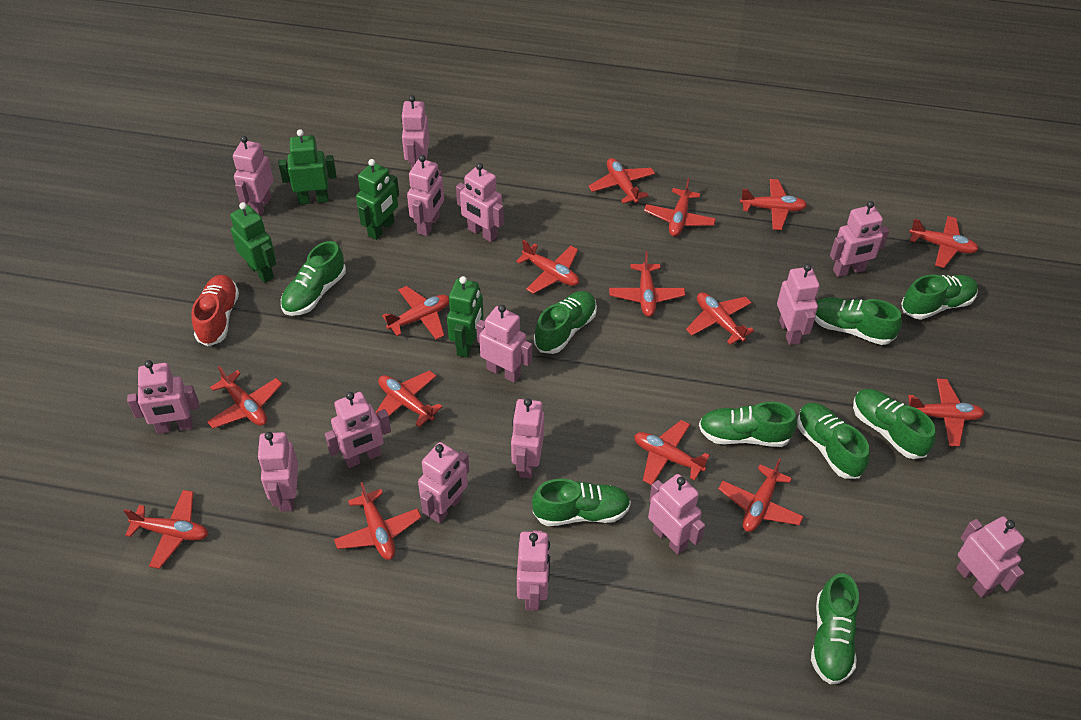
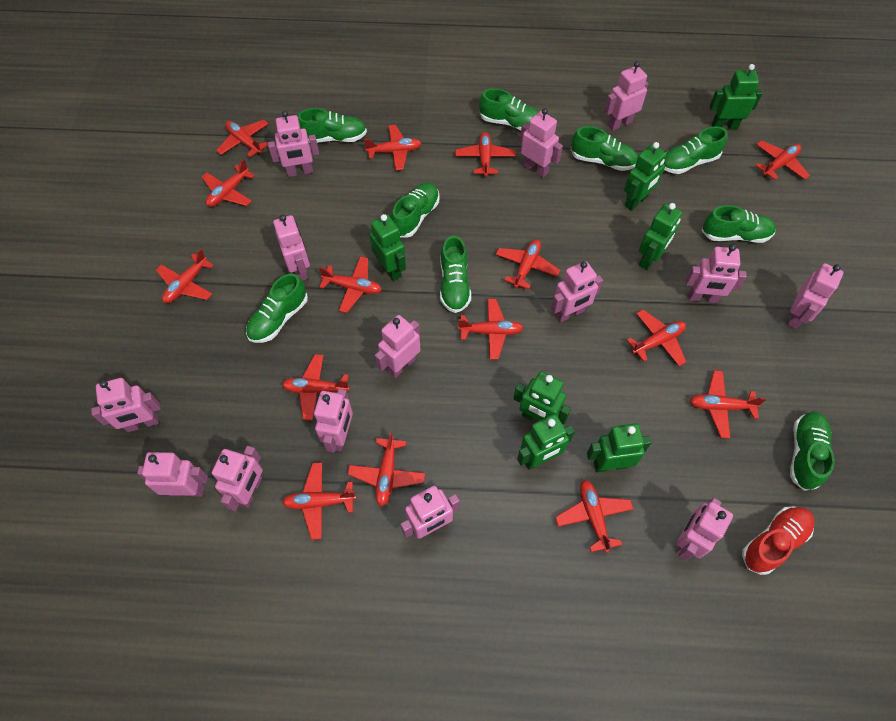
green robot: 4 -> 7
pink robot: 15 -> 14

